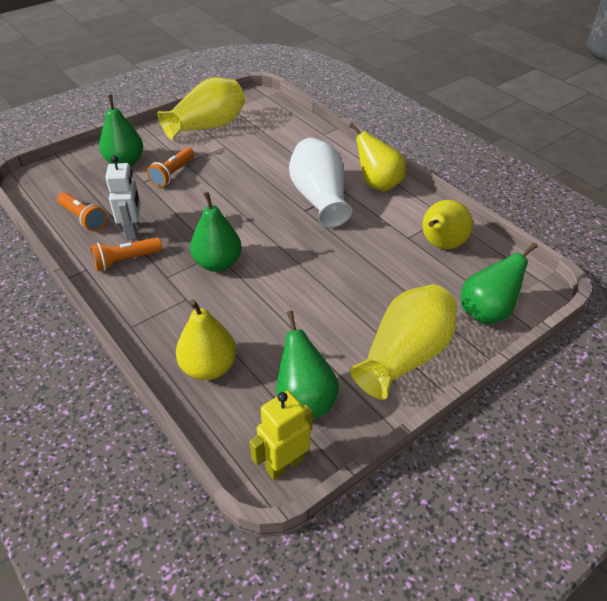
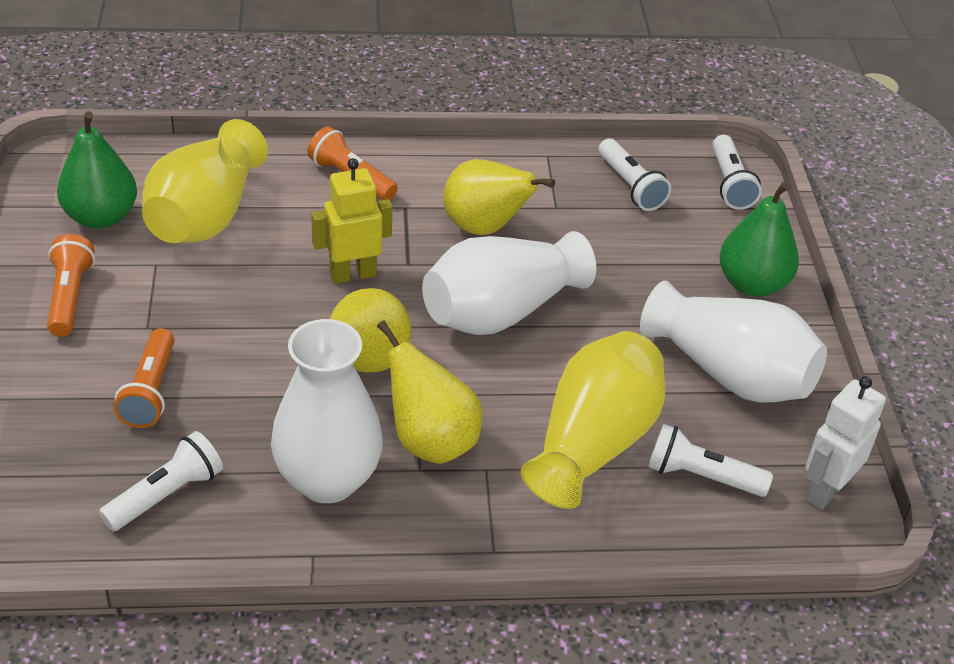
green pear: 4 -> 2
white flashlight: 0 -> 4
white vase: 1 -> 3

